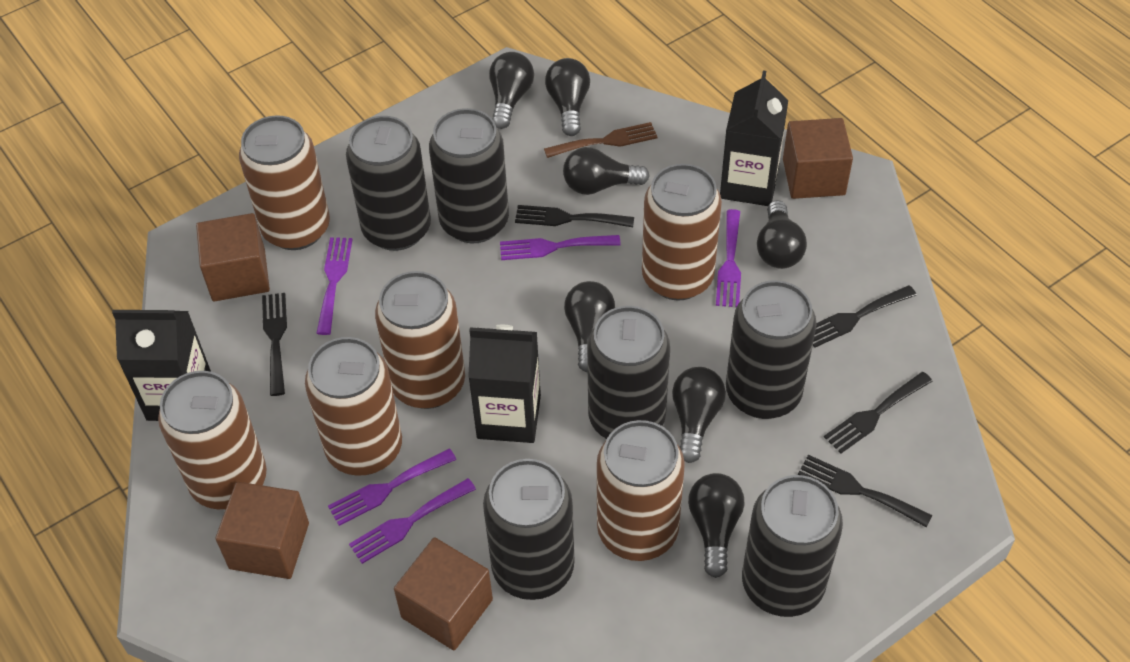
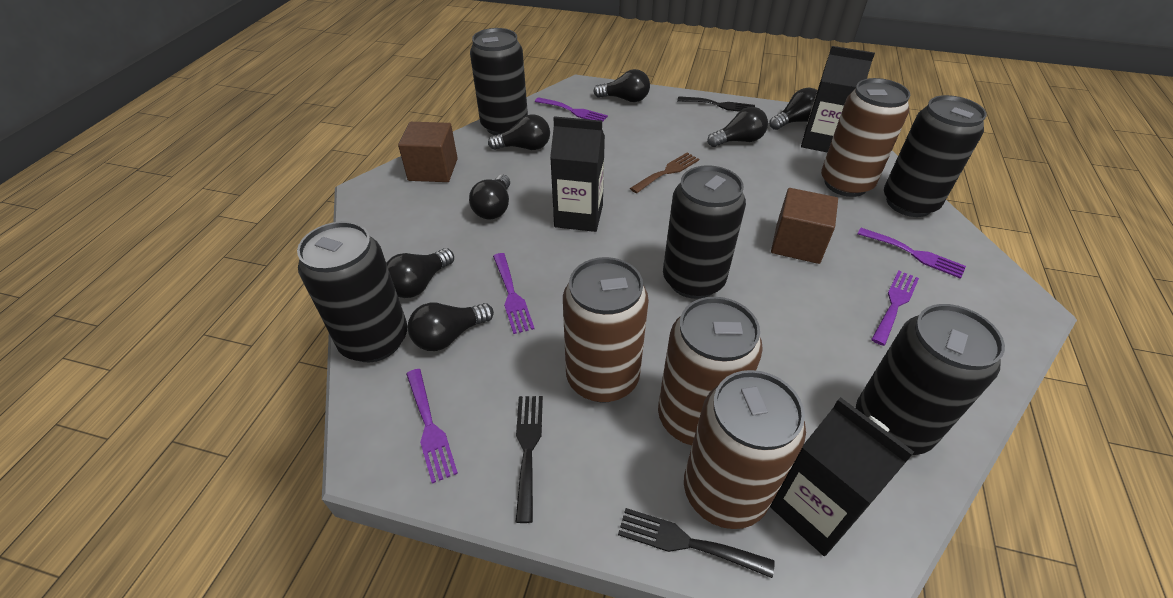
black can: 6 -> 5
black fork: 5 -> 3
brown can: 6 -> 4
brown cube: 4 -> 2

